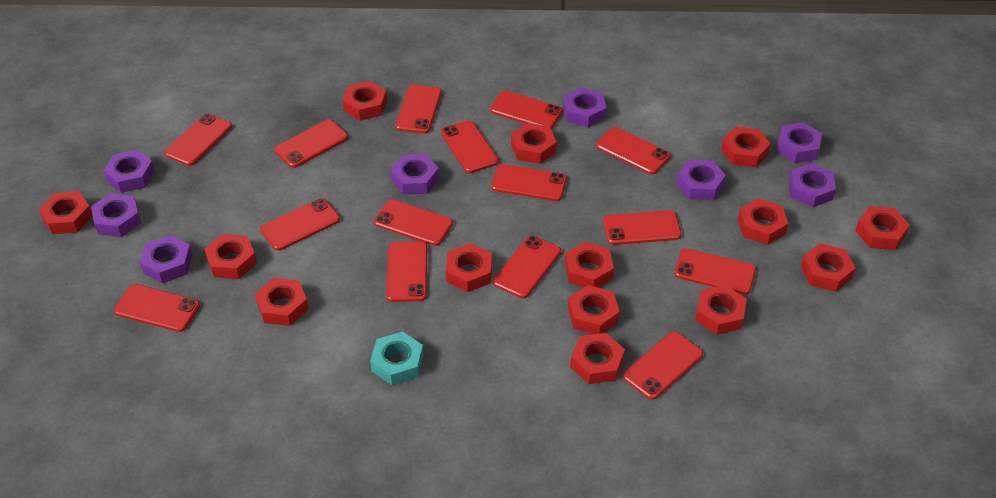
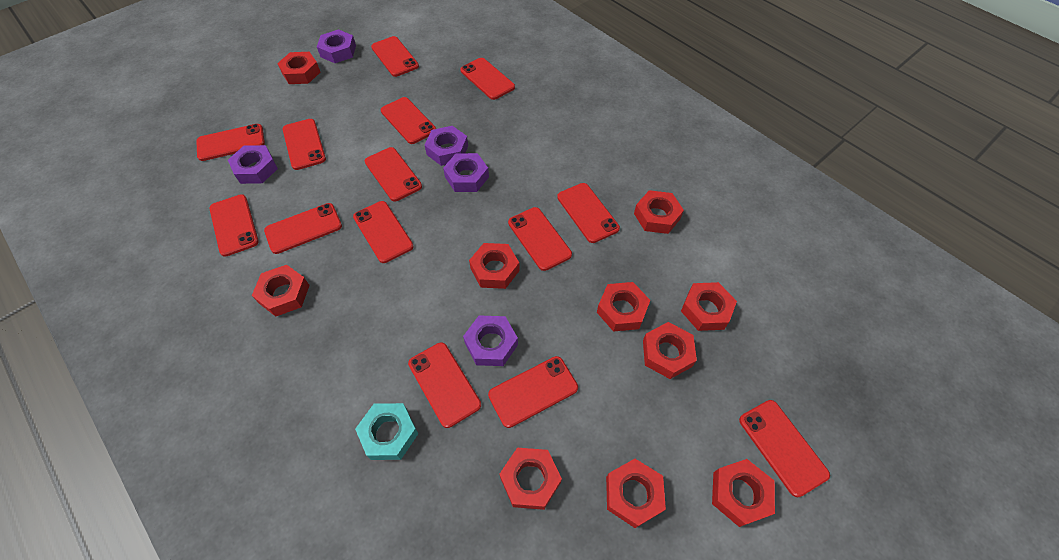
purple nut: 8 -> 5
red nut: 14 -> 10
red phone: 15 -> 14

